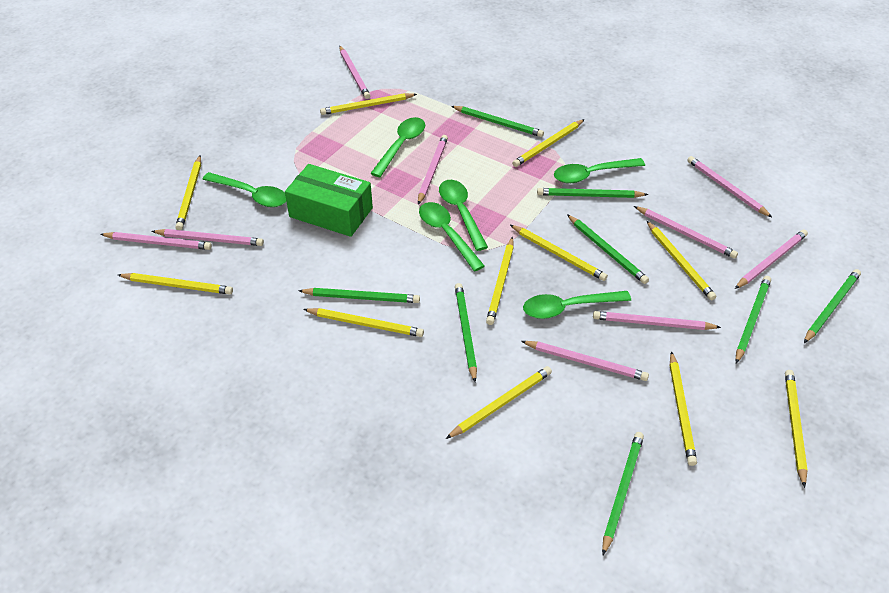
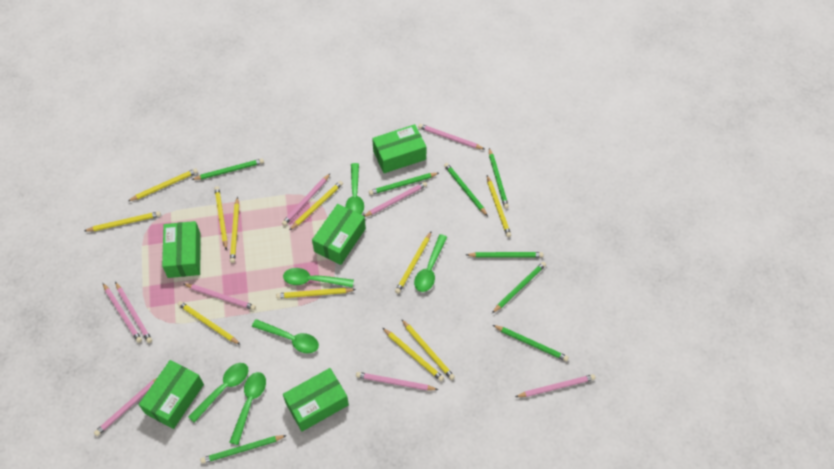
green box: 1 -> 5

